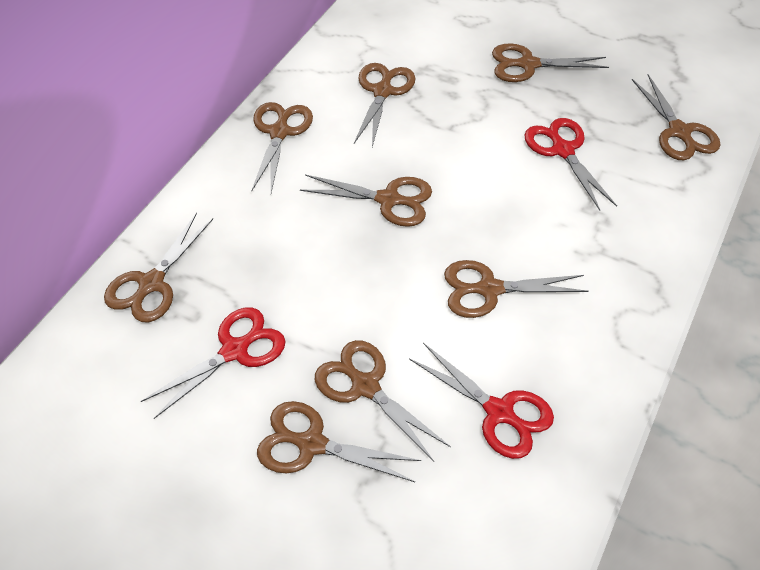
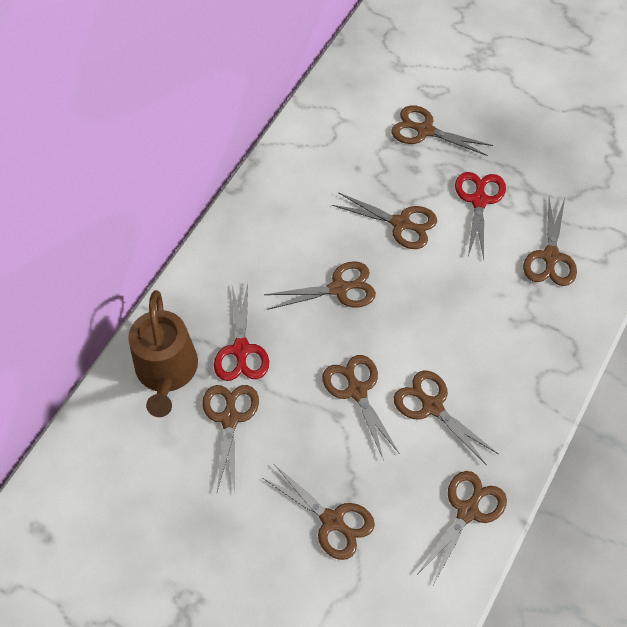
brown watering can: 0 -> 1
red scissors: 3 -> 2

